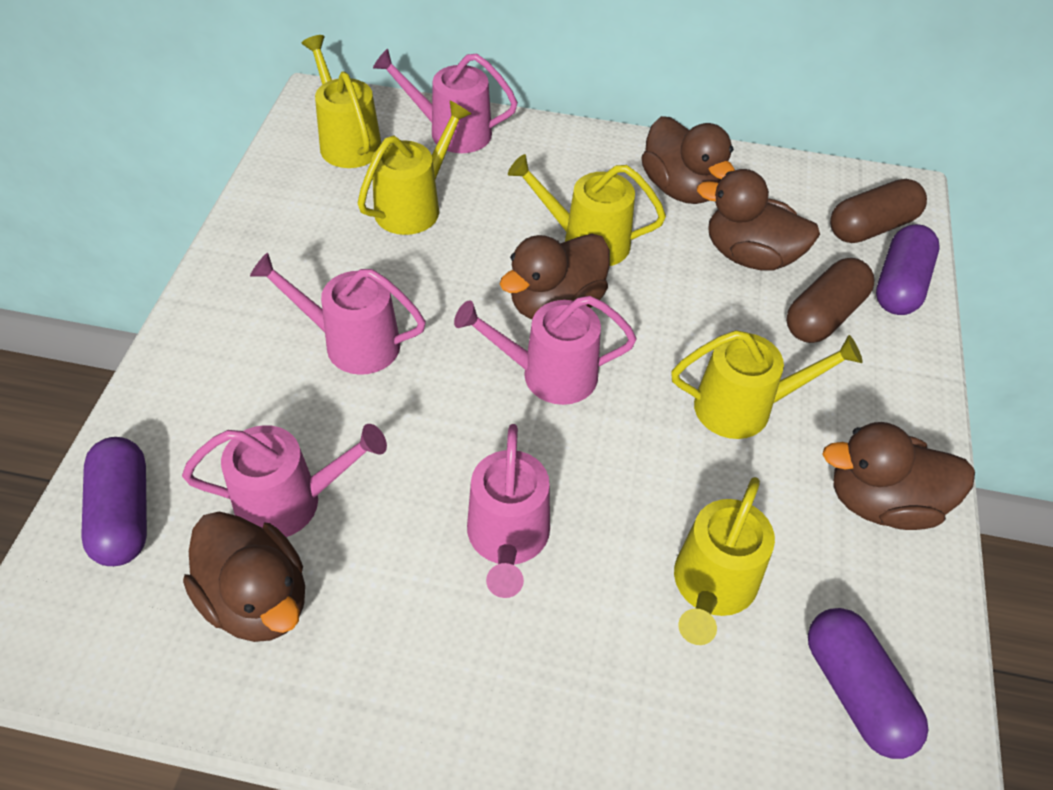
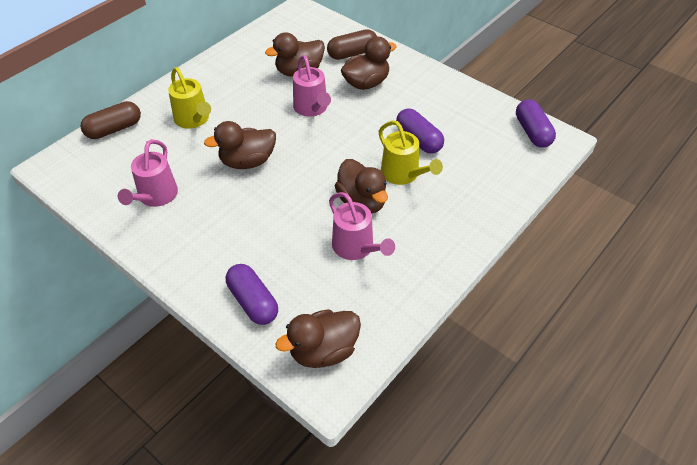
pink watering can: 5 -> 3
yellow watering can: 5 -> 2

